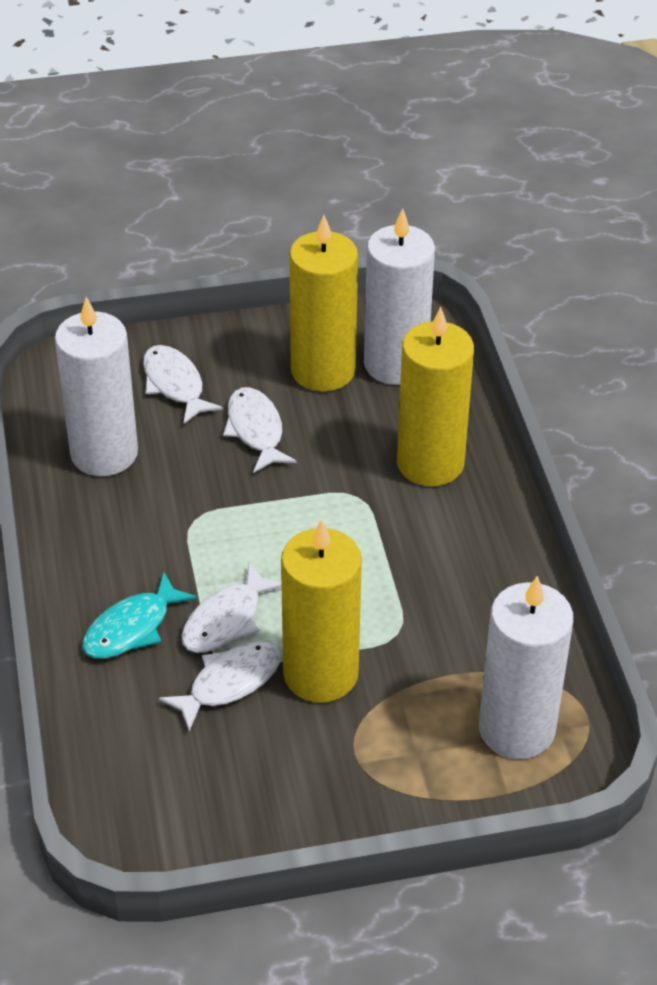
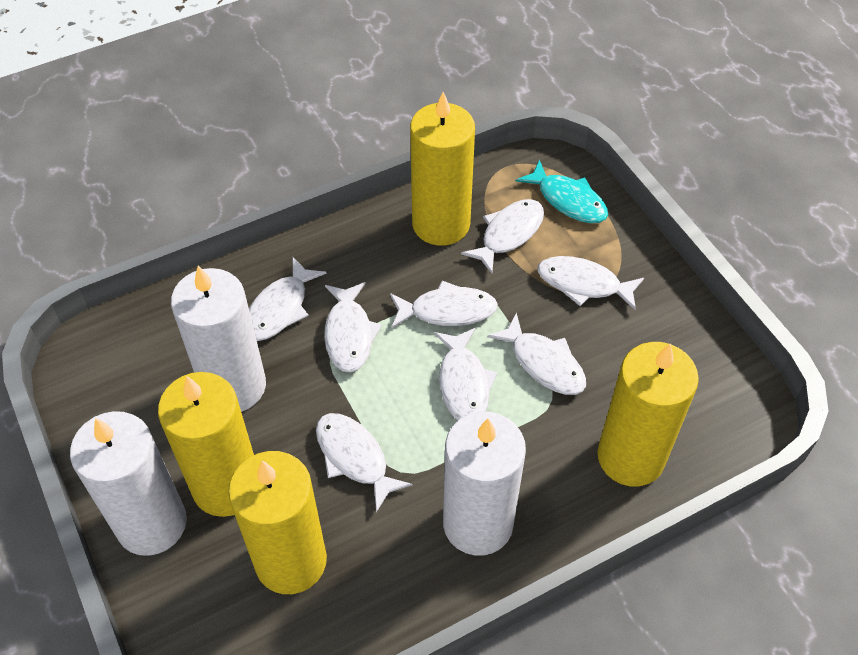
white fish: 4 -> 8
yellow candle: 3 -> 4

